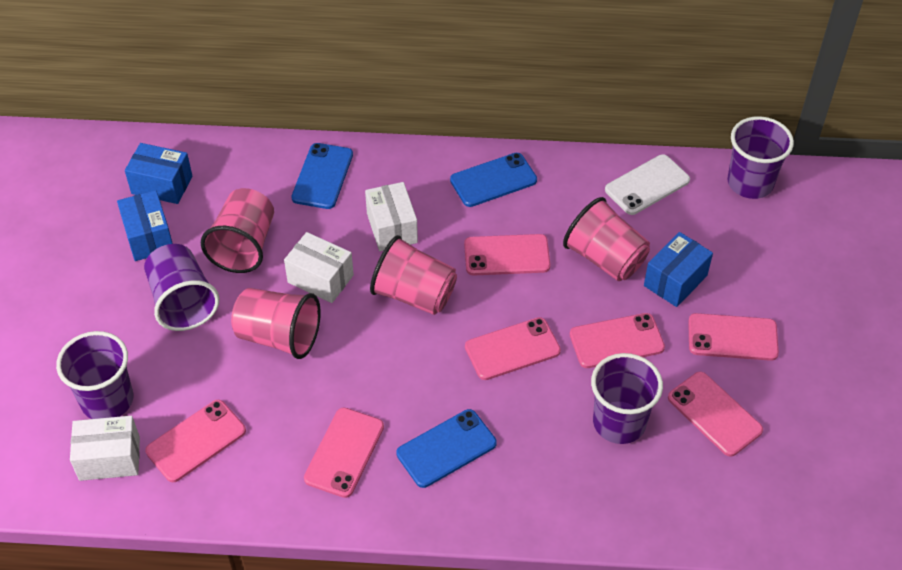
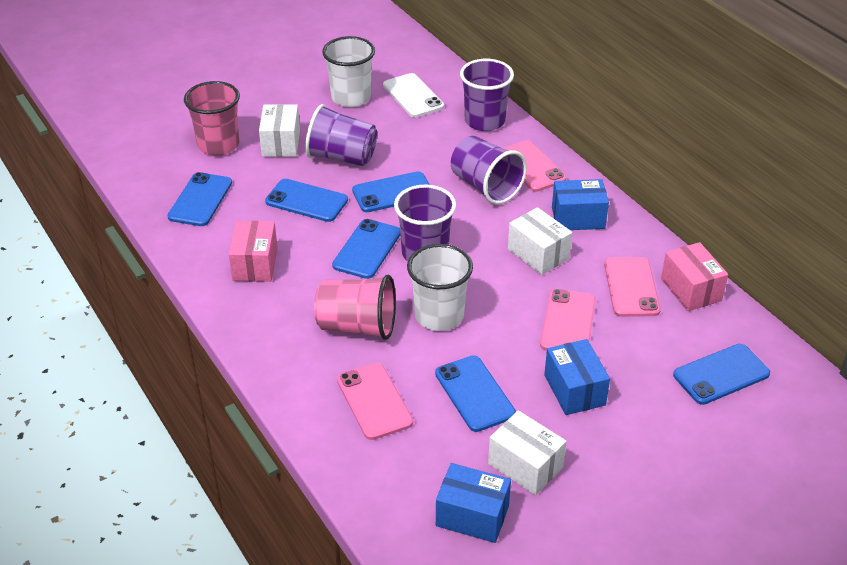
blue phone: 3 -> 6
pink box: 0 -> 2
pink cup: 4 -> 2
pink phone: 7 -> 4
white cup: 0 -> 2

